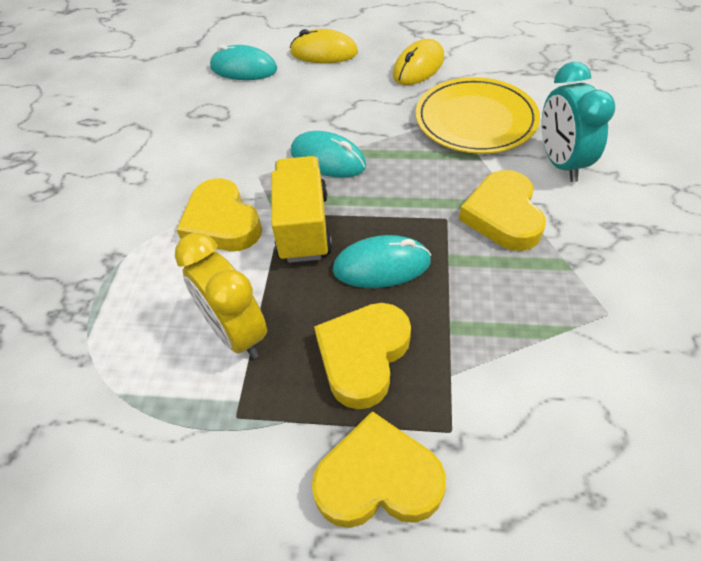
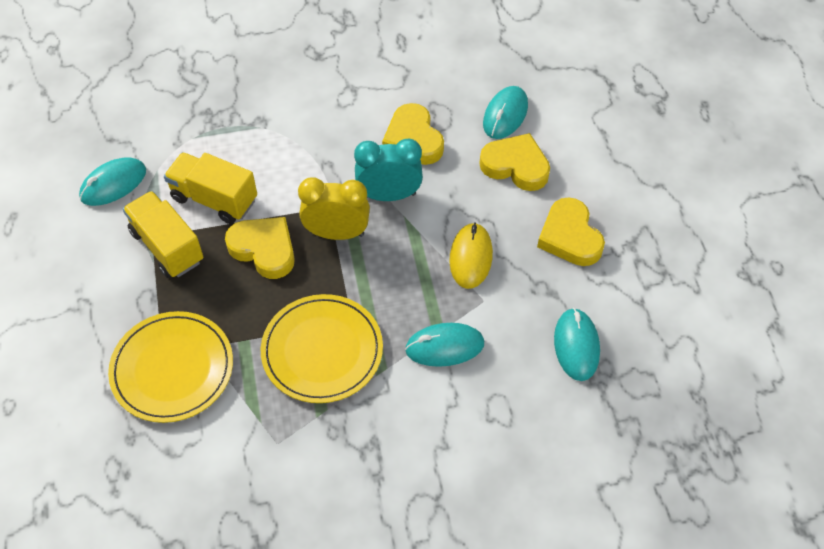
turquoise mouse: 3 -> 4
yellow mouse: 2 -> 1
yellow plate: 1 -> 2
yellow truck: 1 -> 2

